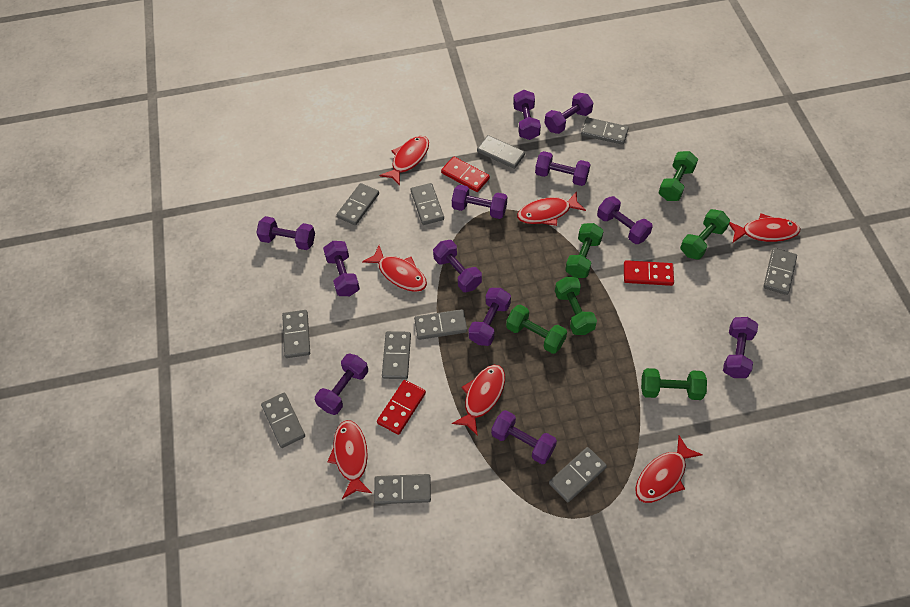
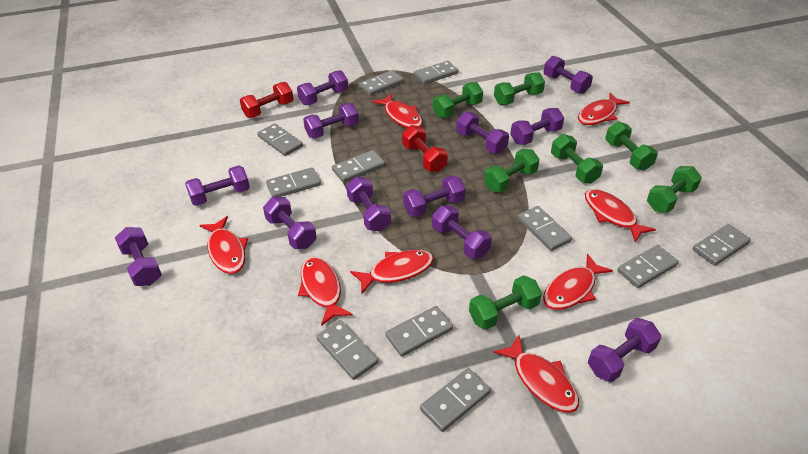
green dumbbell: 6 -> 7
red domino: 3 -> 0
red dumbbell: 0 -> 2
red fish: 7 -> 8

